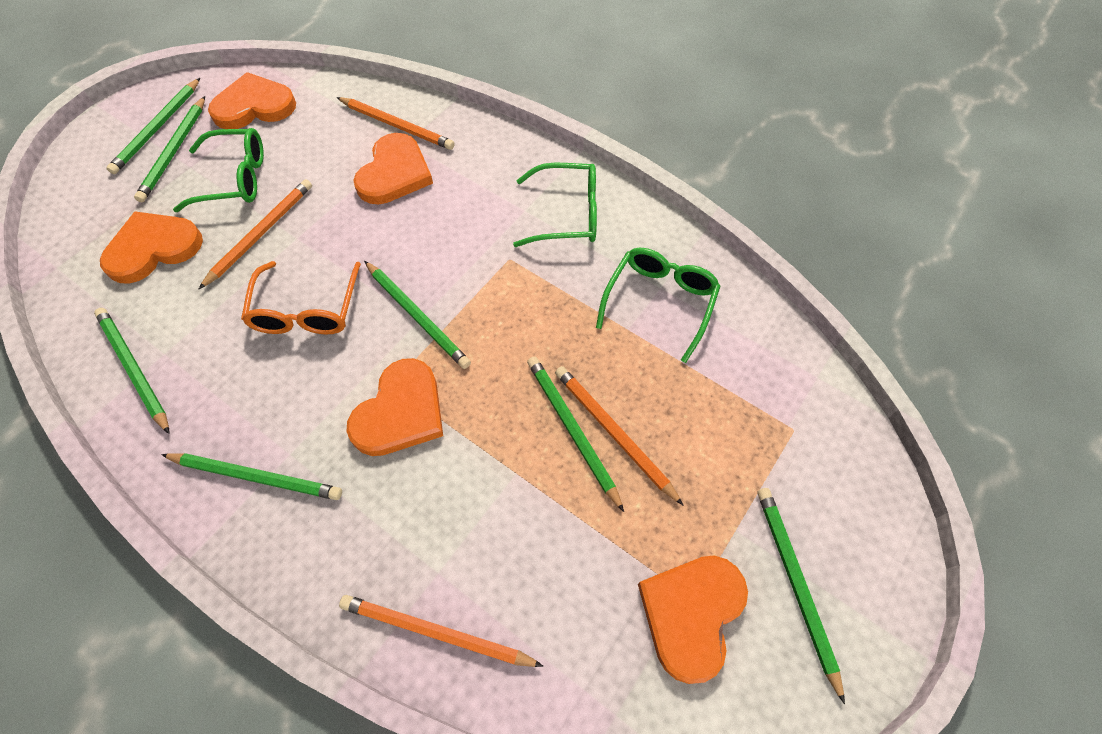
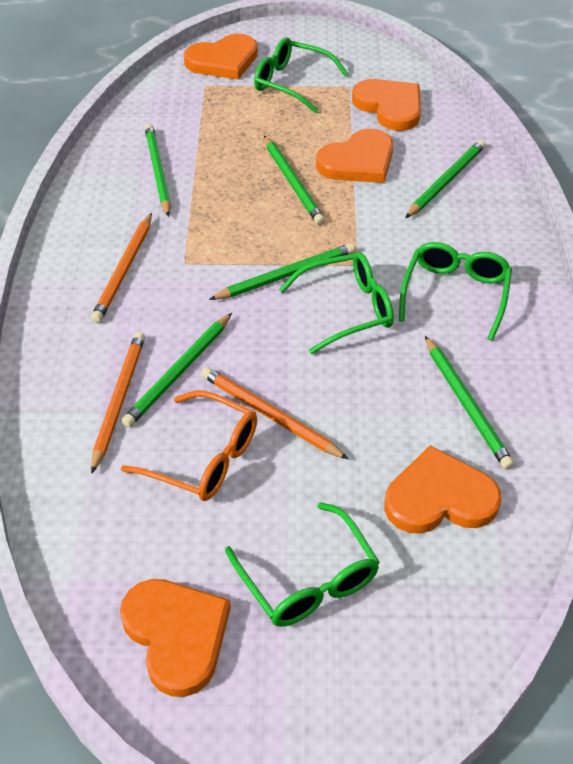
green glasses: 3 -> 4
green pencil: 7 -> 6
orange pencil: 4 -> 3

